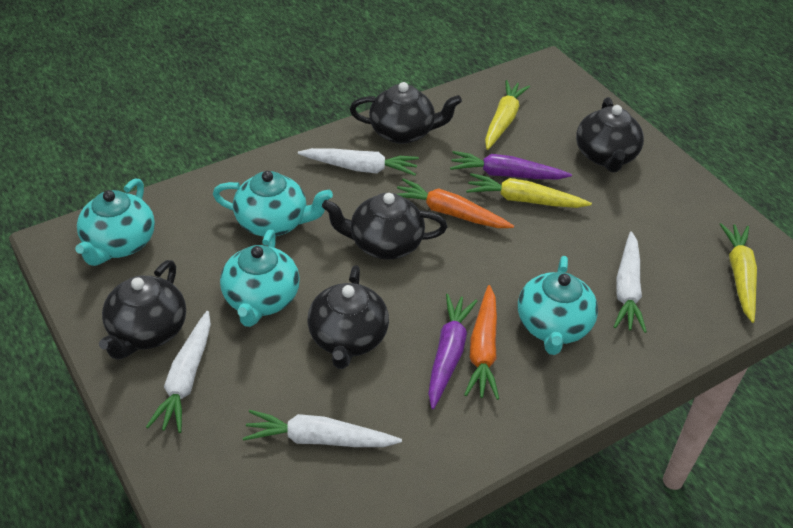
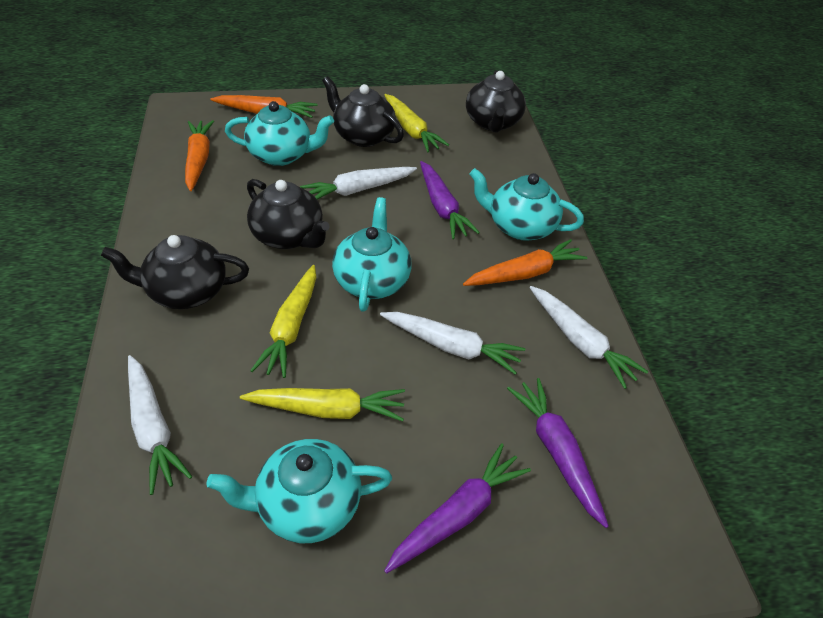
black teapot: 5 -> 4
orange carrot: 2 -> 3
purple carrot: 2 -> 3

